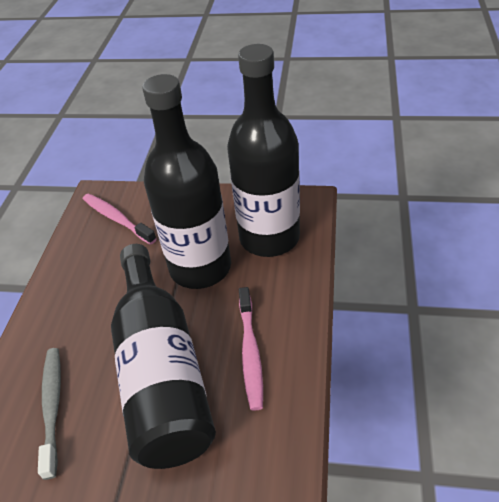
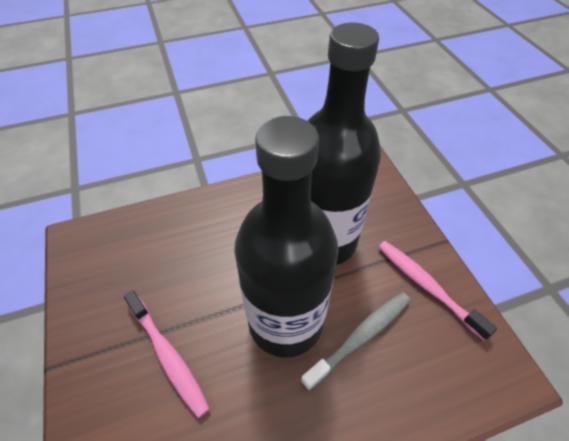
black bottle: 3 -> 2

